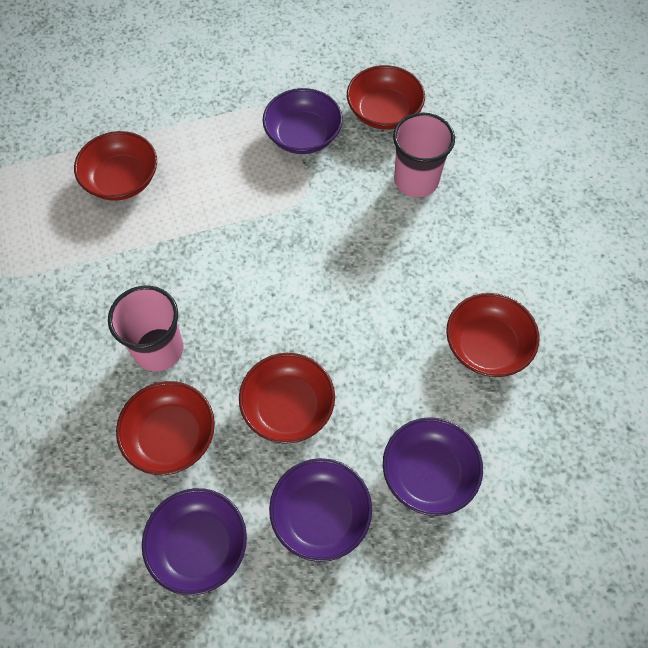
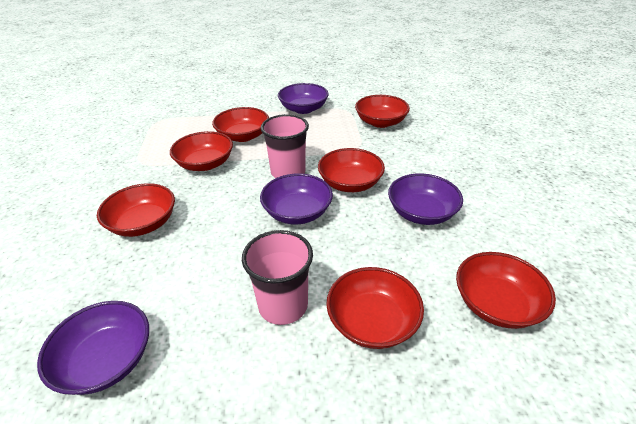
red bowl: 5 -> 7

